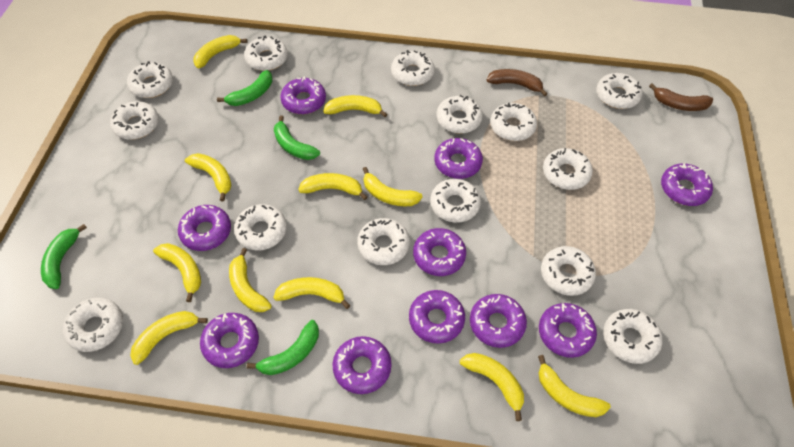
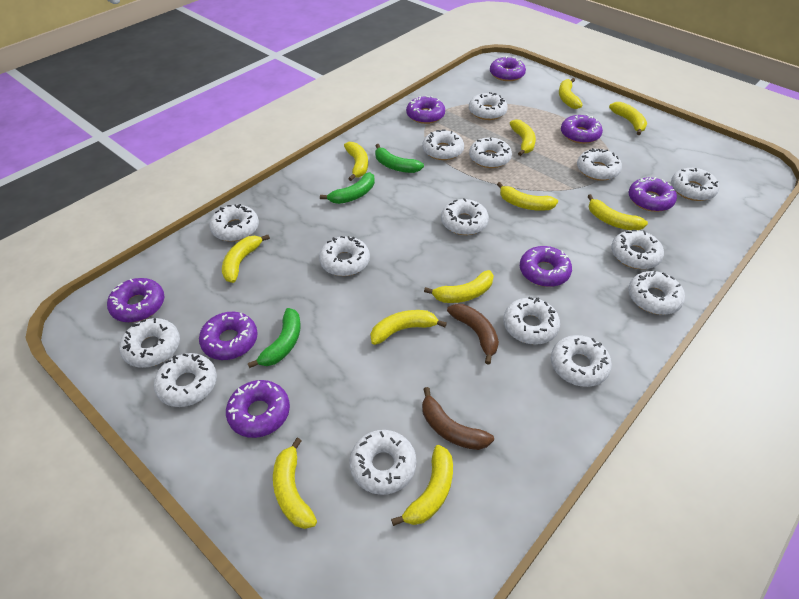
green banana: 4 -> 3
purple donut: 10 -> 8
white donut: 14 -> 15

